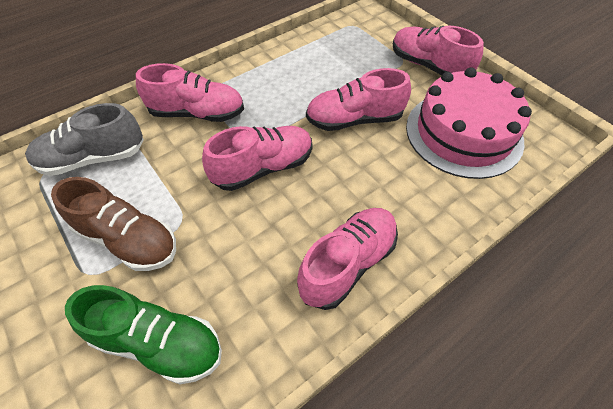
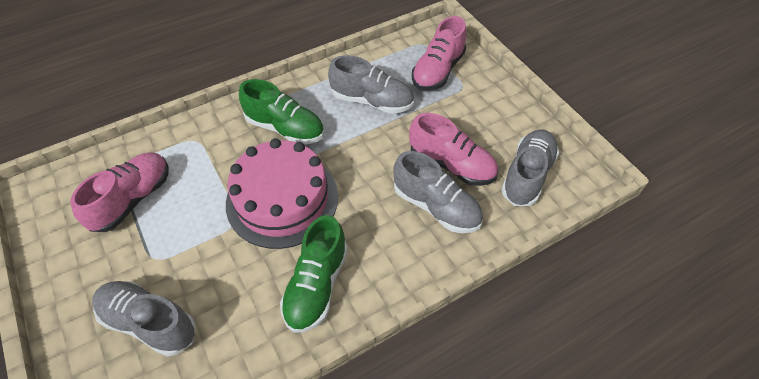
brown shoe: 1 -> 0
green shoe: 1 -> 2
grey shoe: 1 -> 4
pink shoe: 5 -> 3

